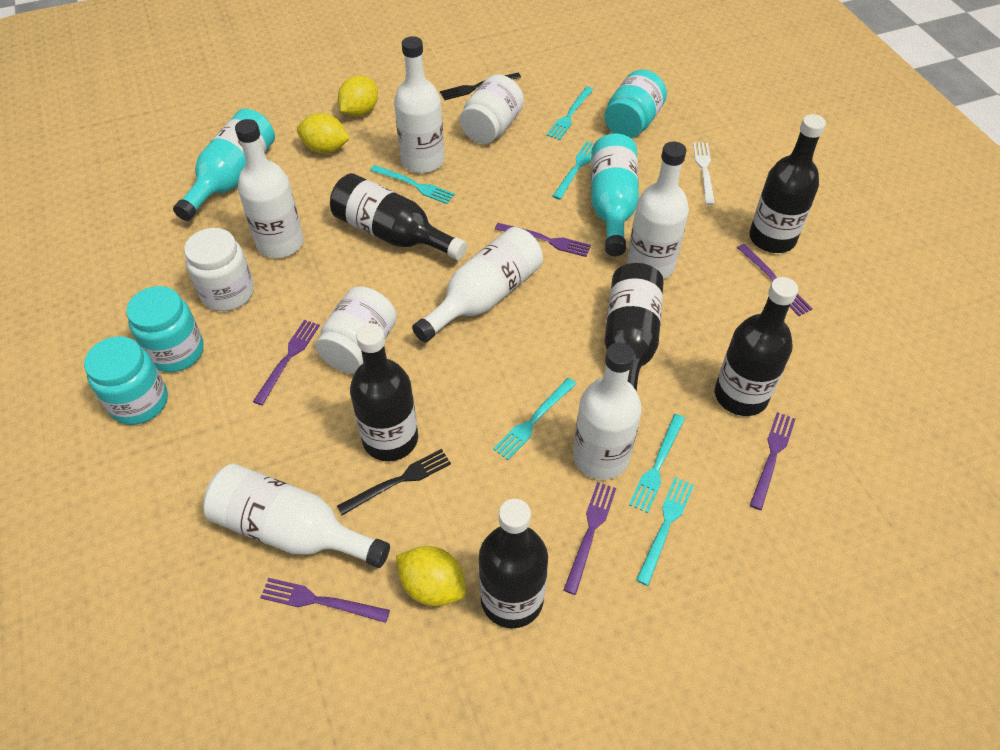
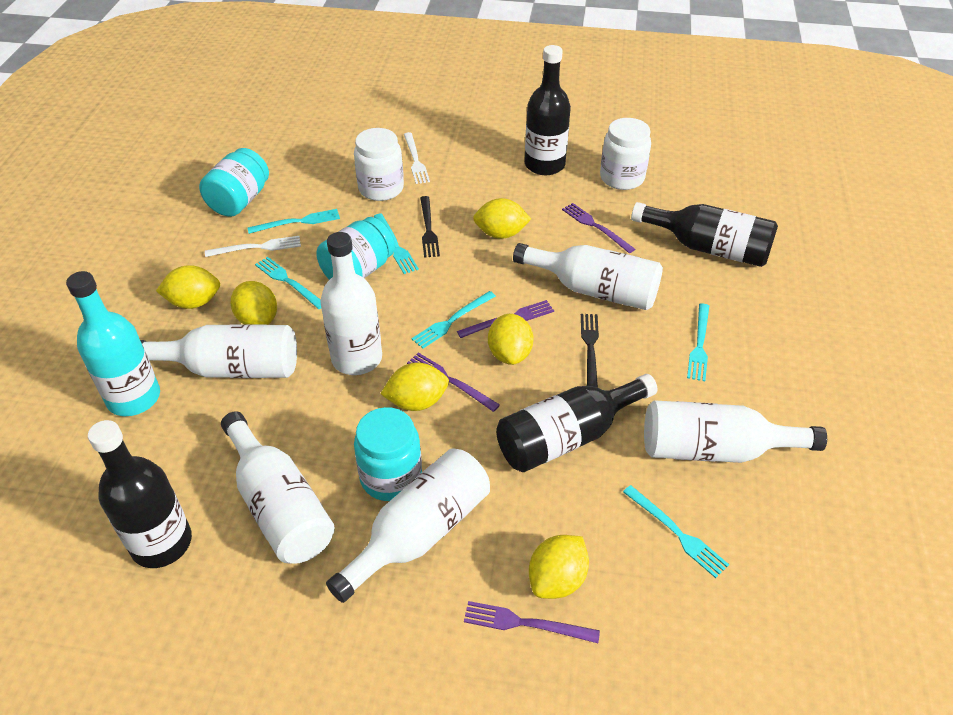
black bottle: 6 -> 4
purple fork: 6 -> 4
turquoise bottle: 2 -> 1
white fork: 1 -> 2
white jar: 3 -> 2
yellow lemon: 3 -> 6

